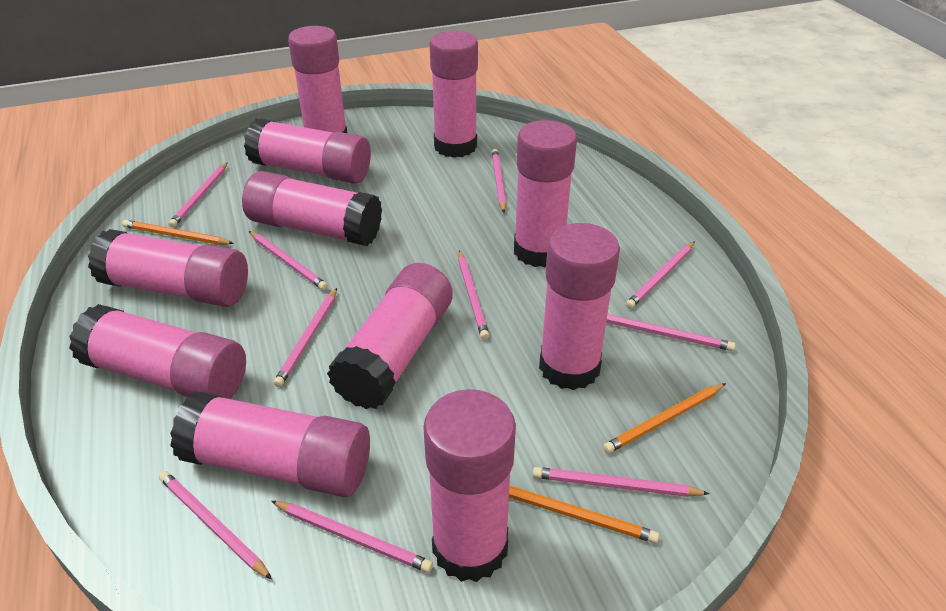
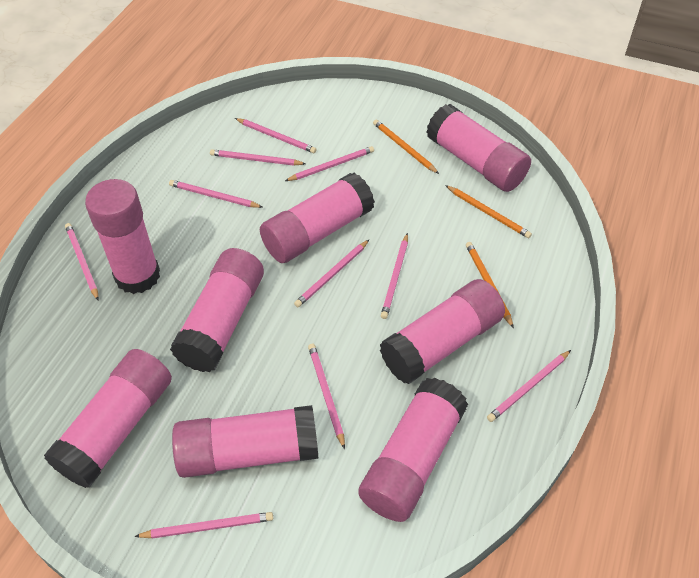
pink glue stick: 11 -> 8

